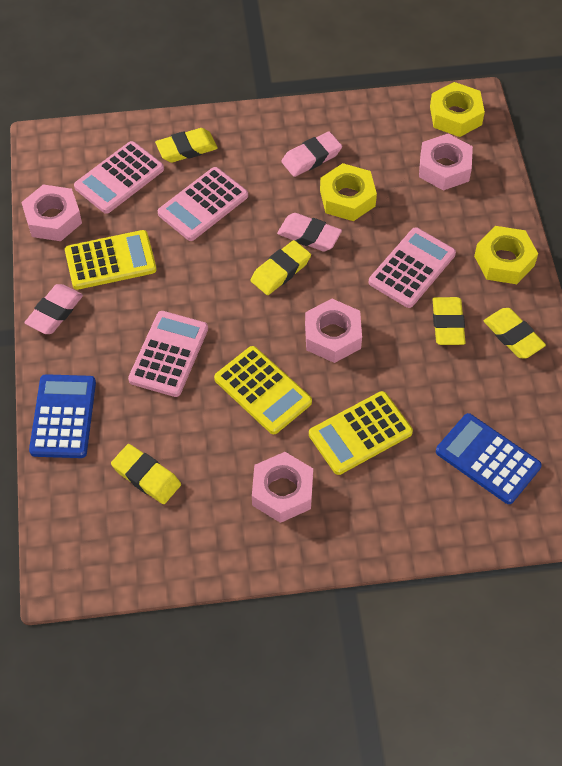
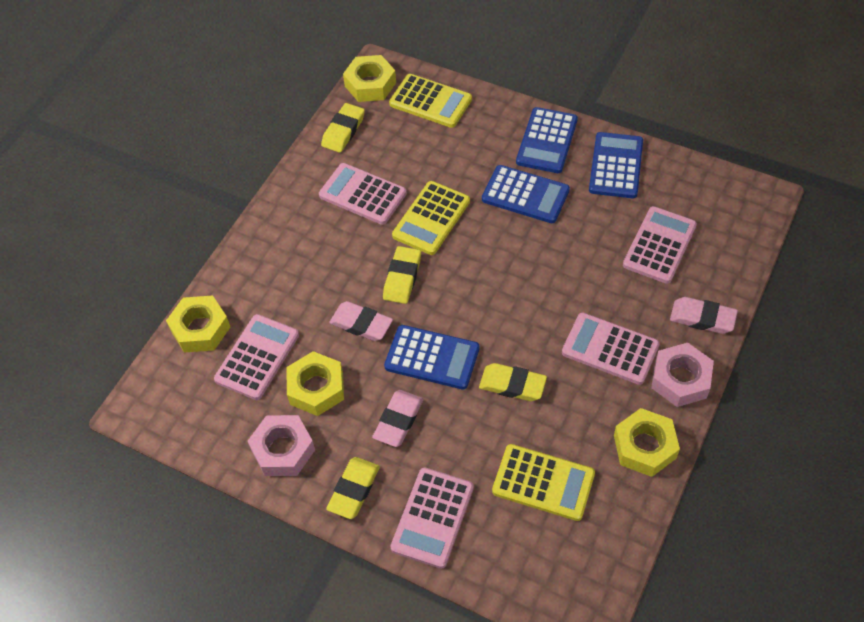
blue calculator: 2 -> 4
pink calculator: 4 -> 5
pink nut: 4 -> 2
yellow eraser: 5 -> 4
yellow nut: 3 -> 4

